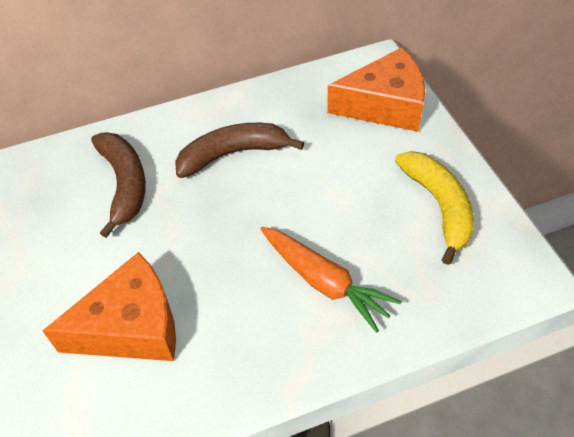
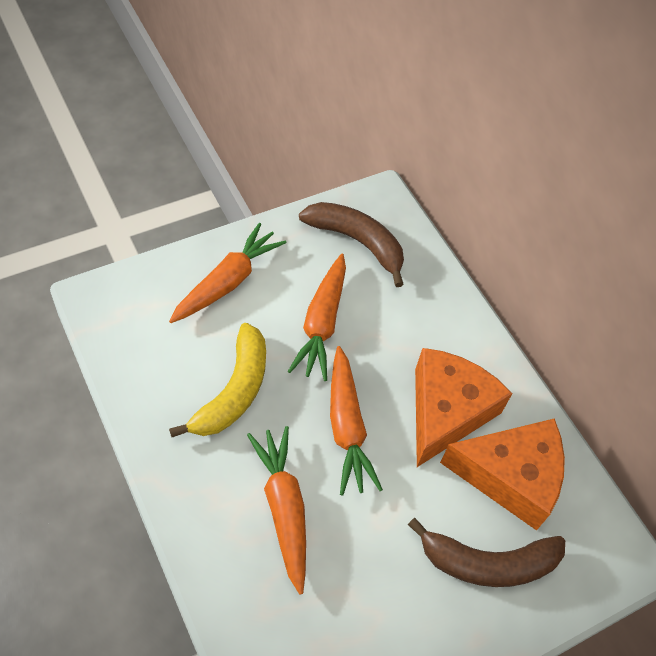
orange carrot: 1 -> 4

